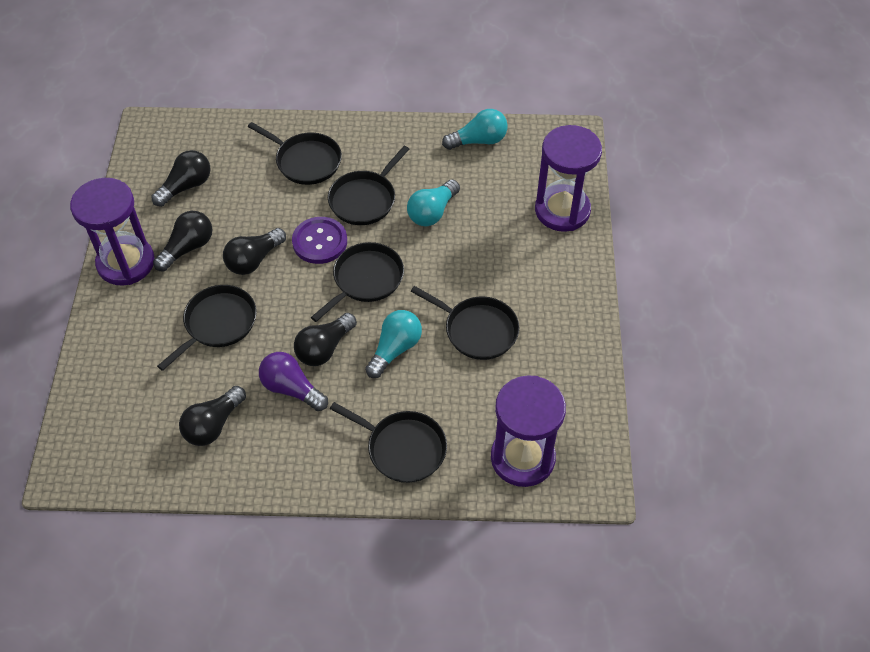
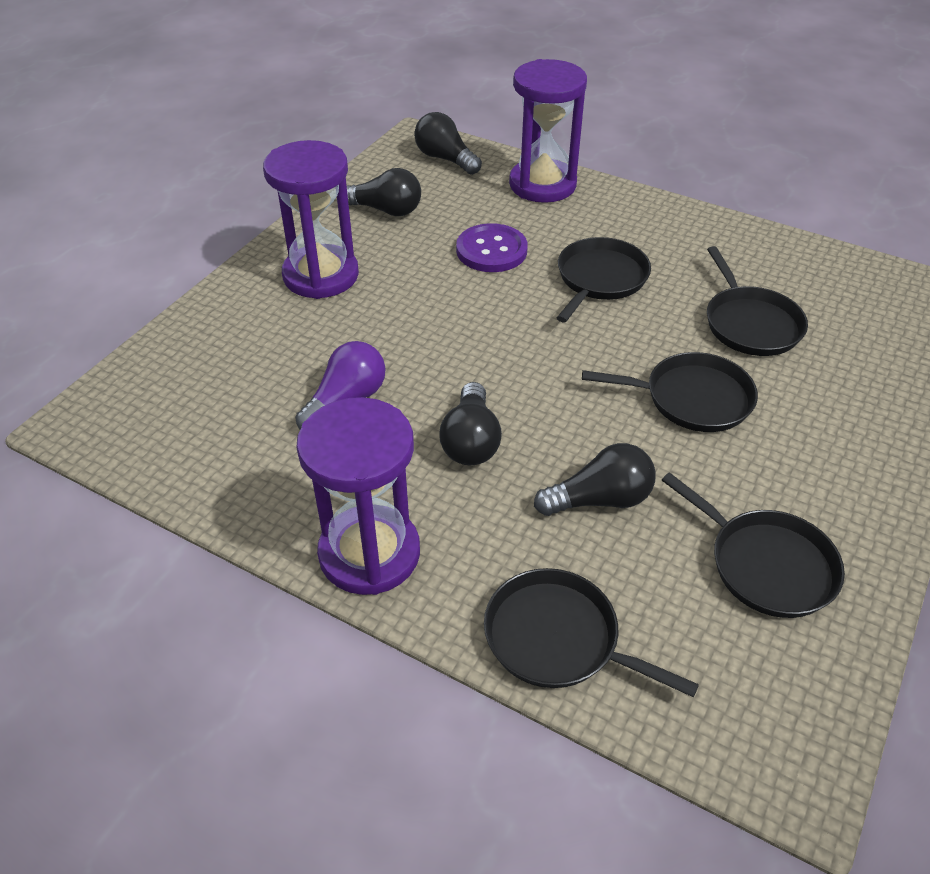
black light bulb: 5 -> 4
black pan: 6 -> 5
turquoise light bulb: 3 -> 0

